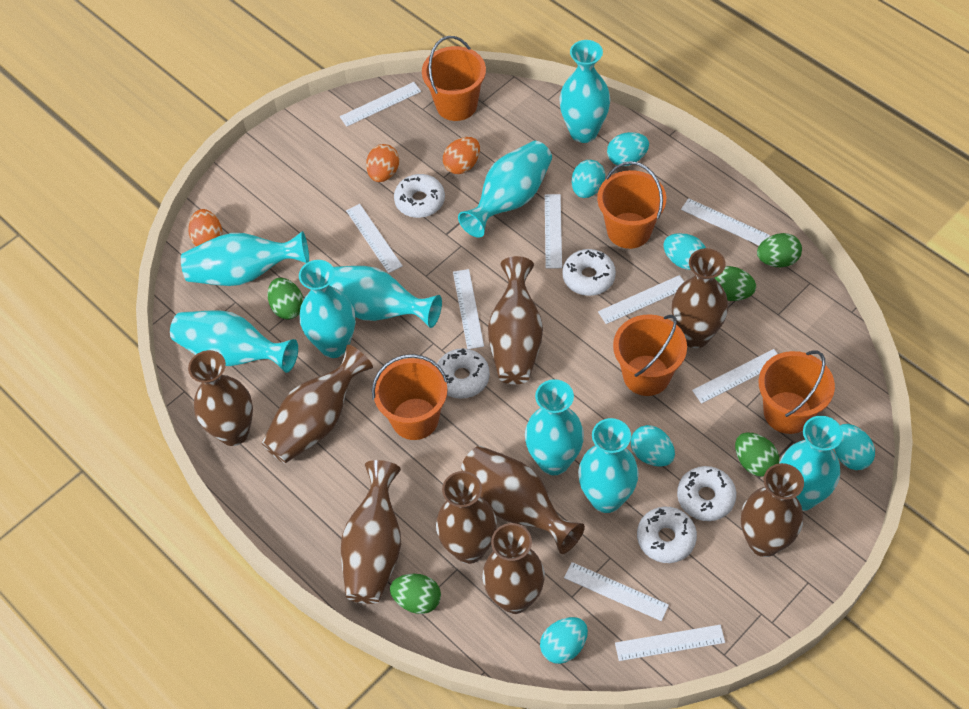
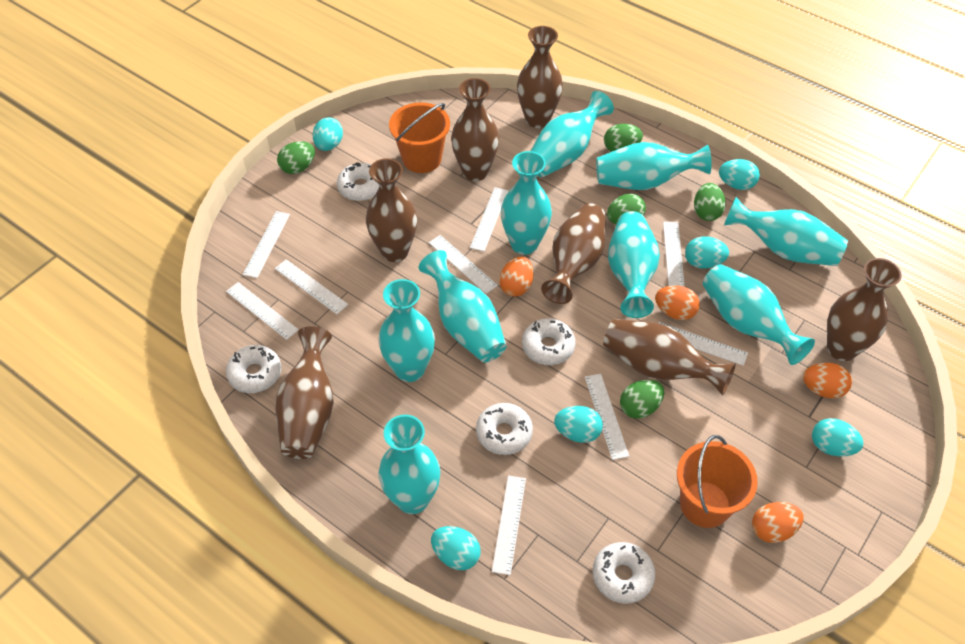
brown vase: 9 -> 7
orange bucket: 5 -> 2
orange egg: 3 -> 4

